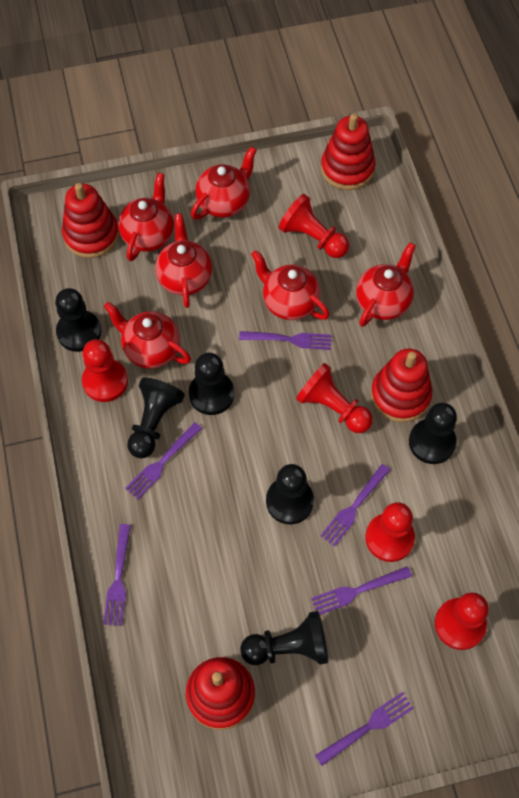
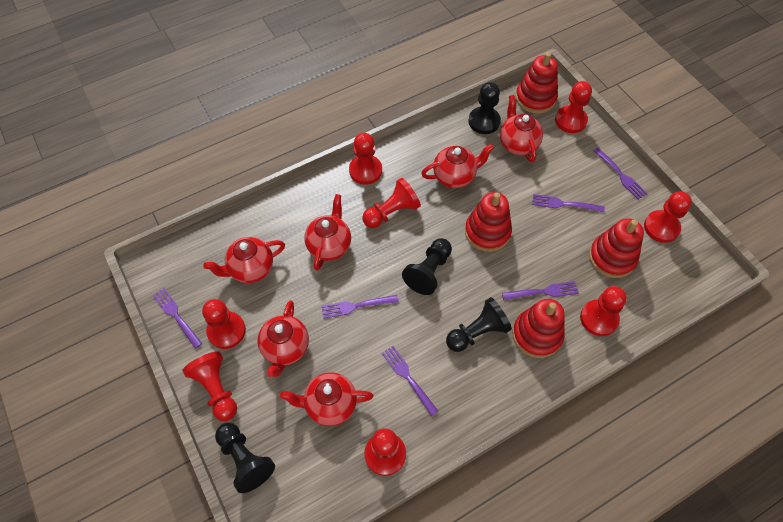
black pawn: 6 -> 4
red pawn: 5 -> 8

